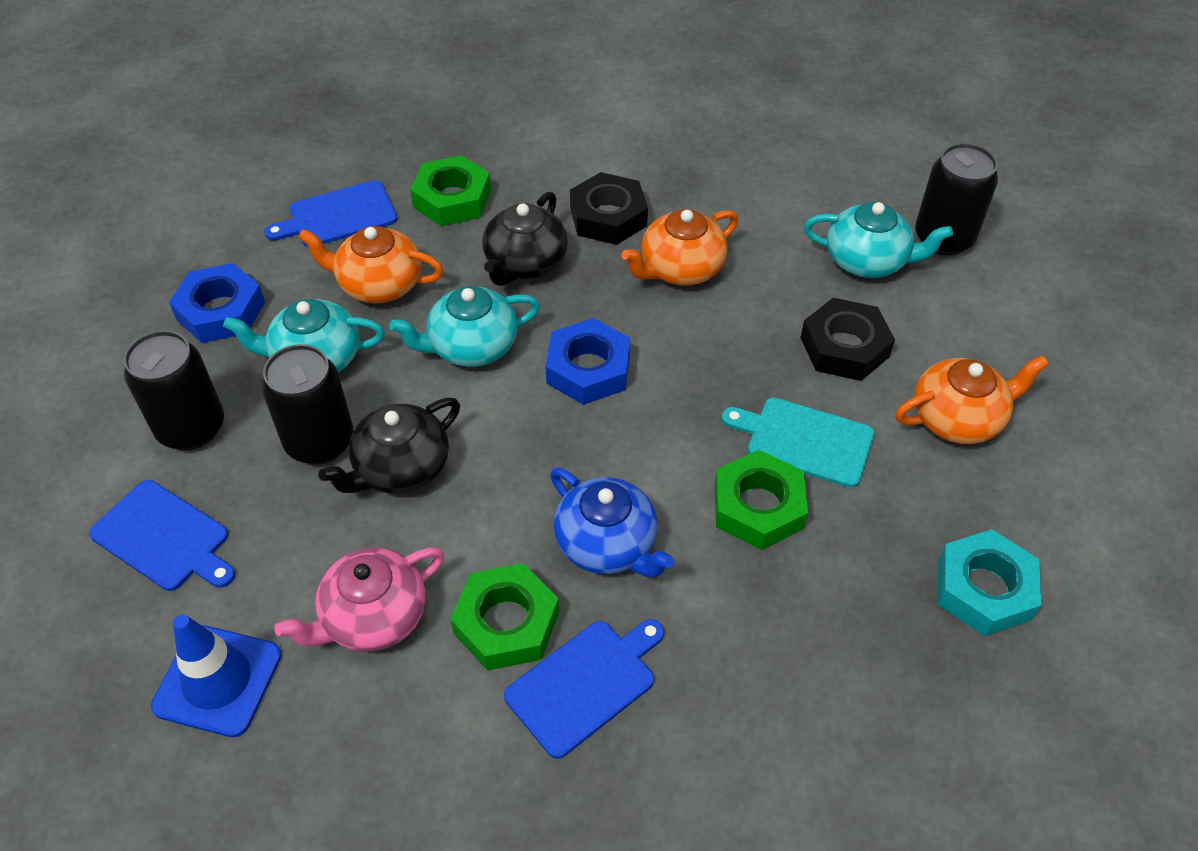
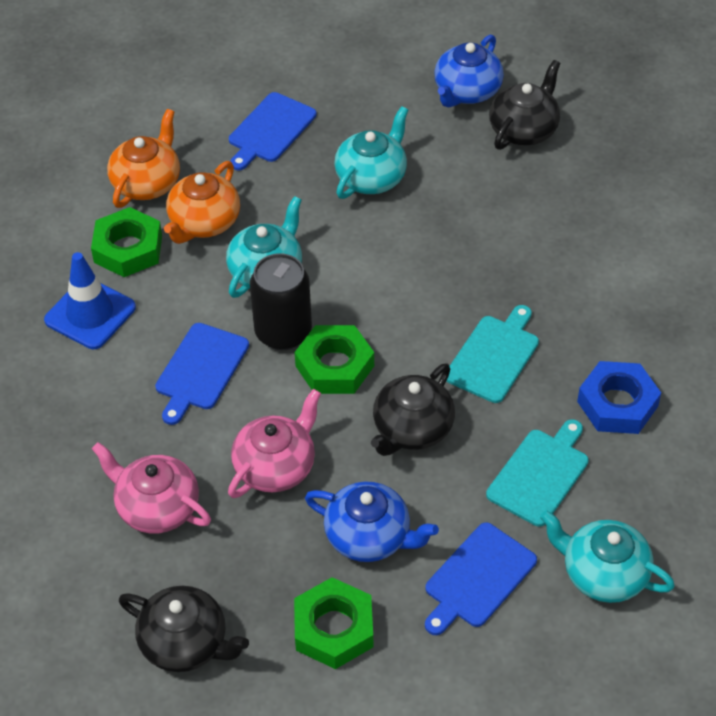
black can: 3 -> 1
black nut: 2 -> 0
black teapot: 2 -> 3
blue nut: 2 -> 1
blue teapot: 1 -> 2
orange teapot: 3 -> 2
pink teapot: 1 -> 2
turquoise cutting board: 1 -> 2
turquoise nut: 1 -> 0

